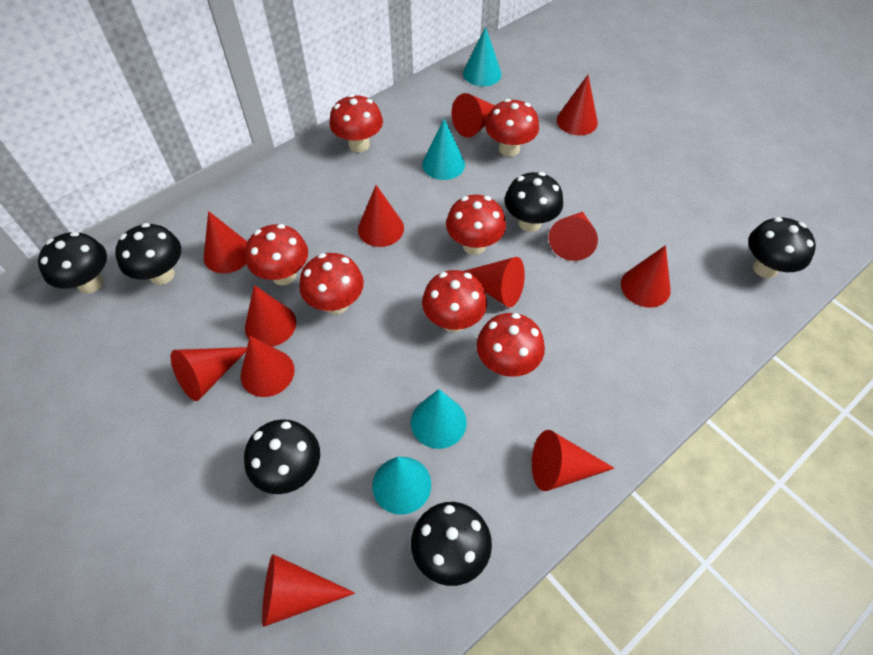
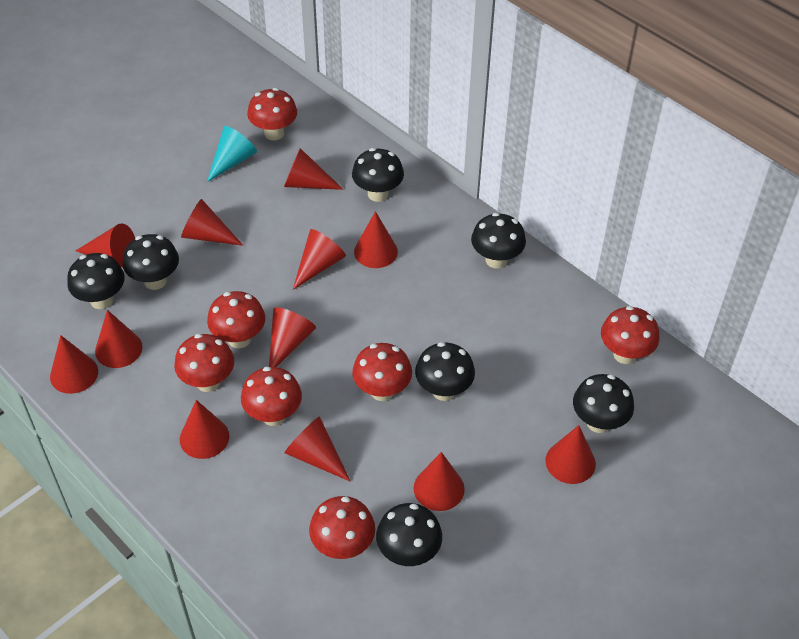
black mushroom: 6 -> 7
turquoise cone: 4 -> 1

